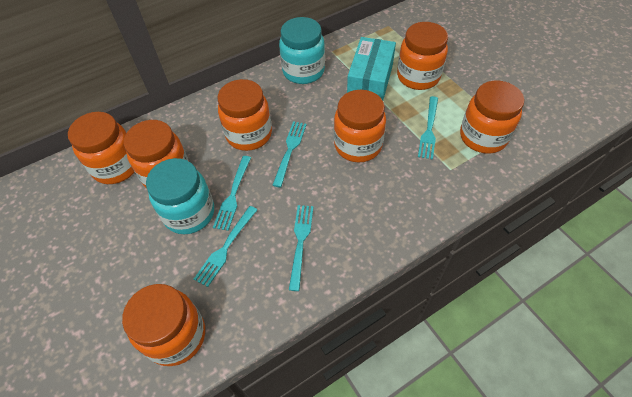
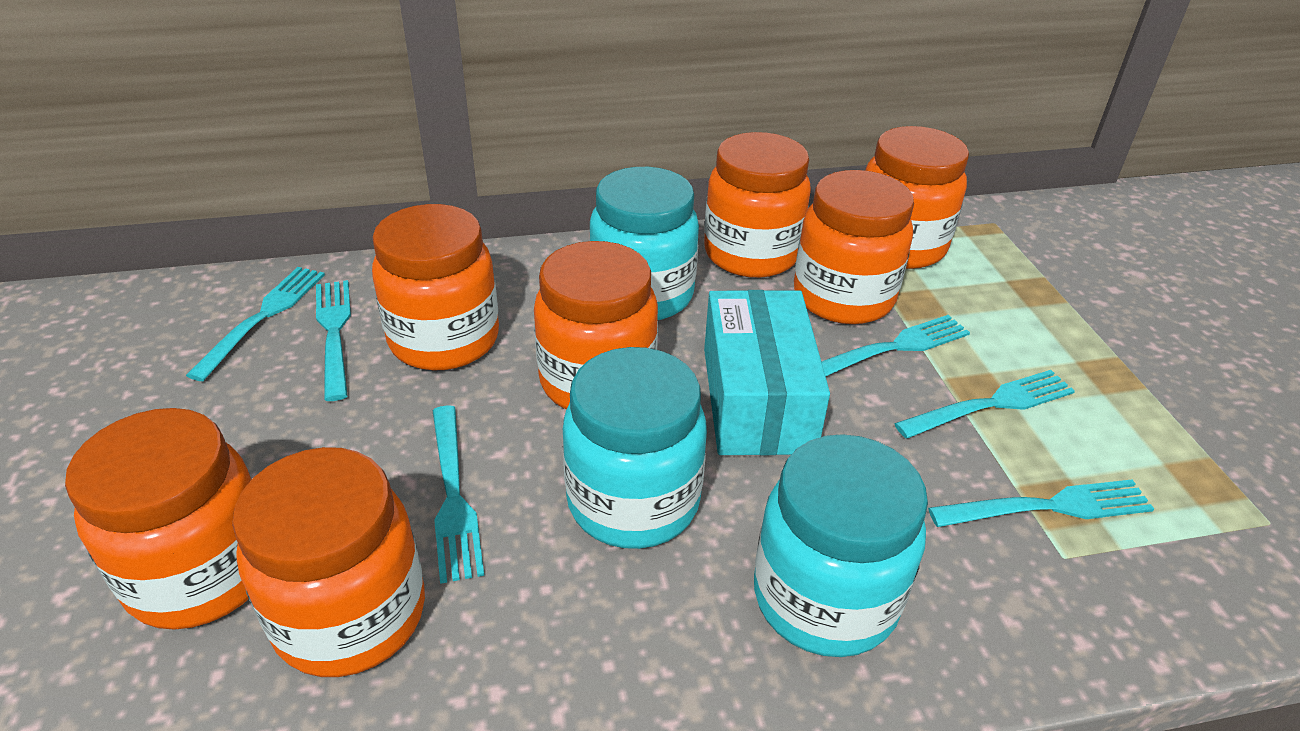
turquoise fork: 5 -> 6
turquoise jar: 2 -> 3

